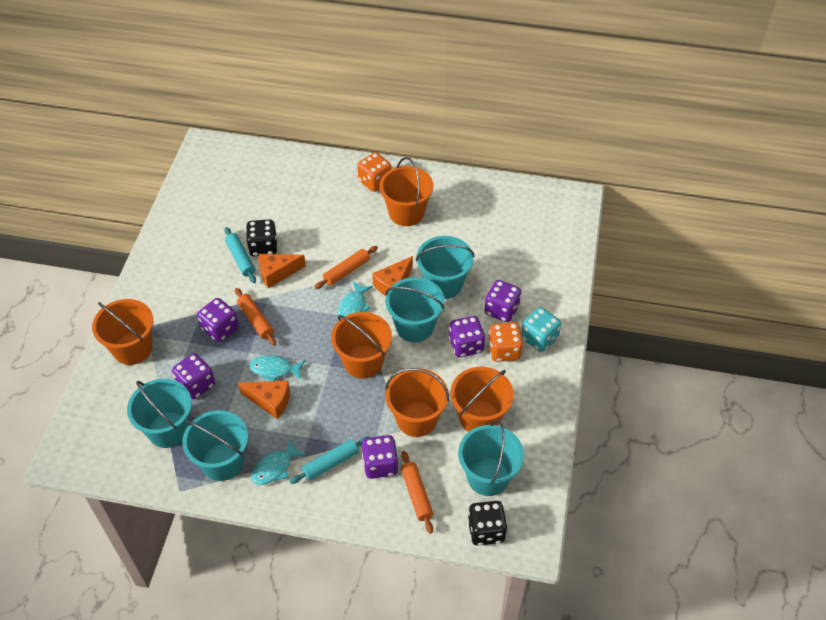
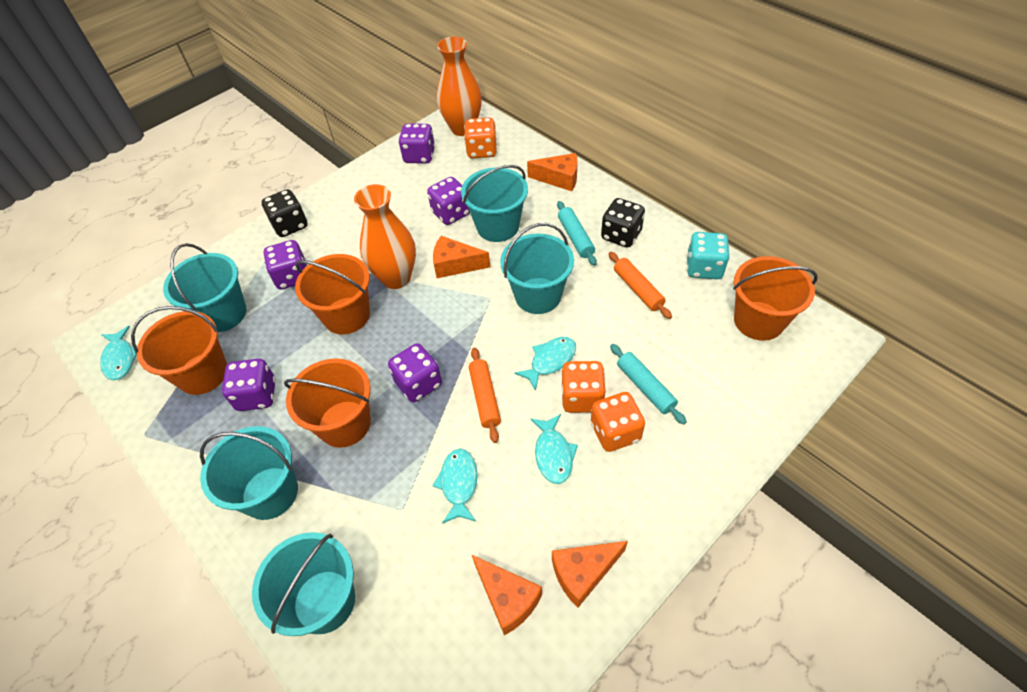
orange bucket: 5 -> 4
orange cheese: 3 -> 4
orange dice: 2 -> 3
orange rolling pin: 3 -> 2
orange vase: 0 -> 2
turquoise fish: 3 -> 4

